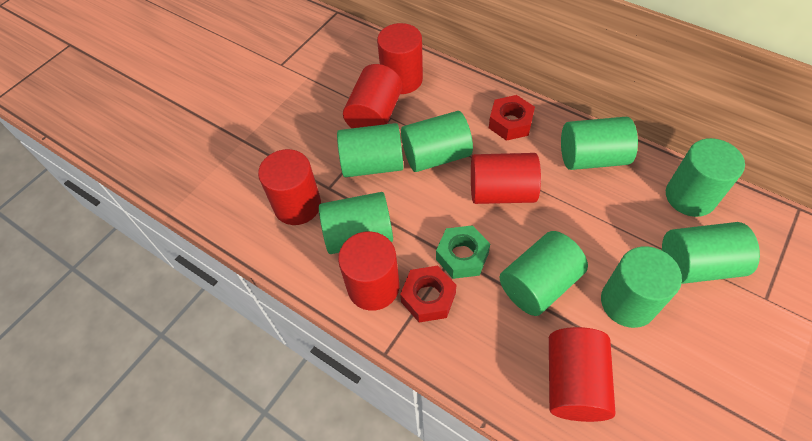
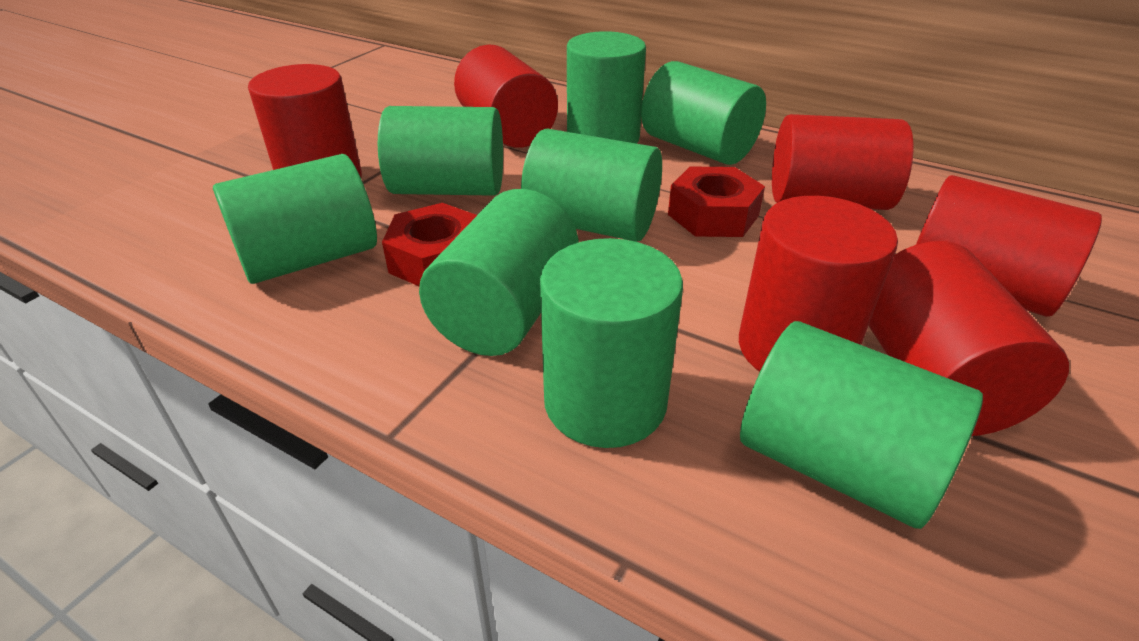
green nut: 1 -> 0

